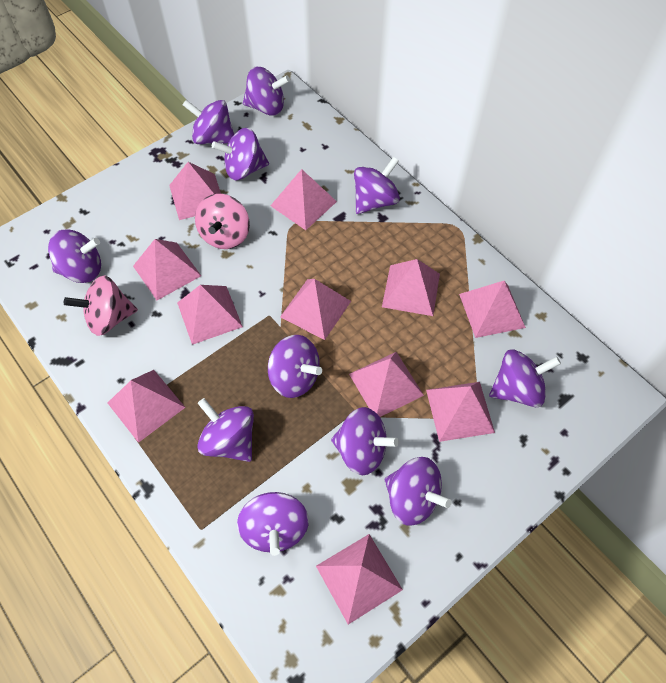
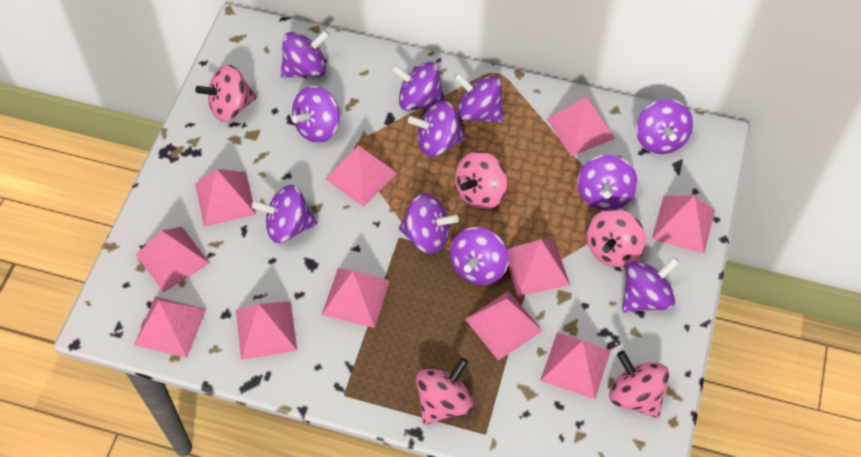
pink spinning top: 2 -> 5

